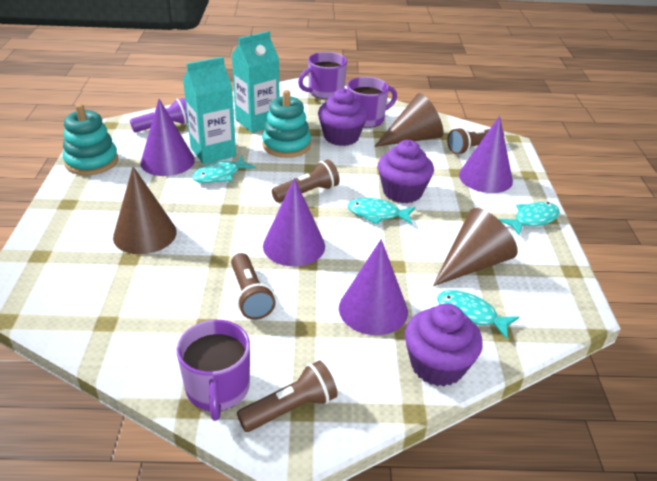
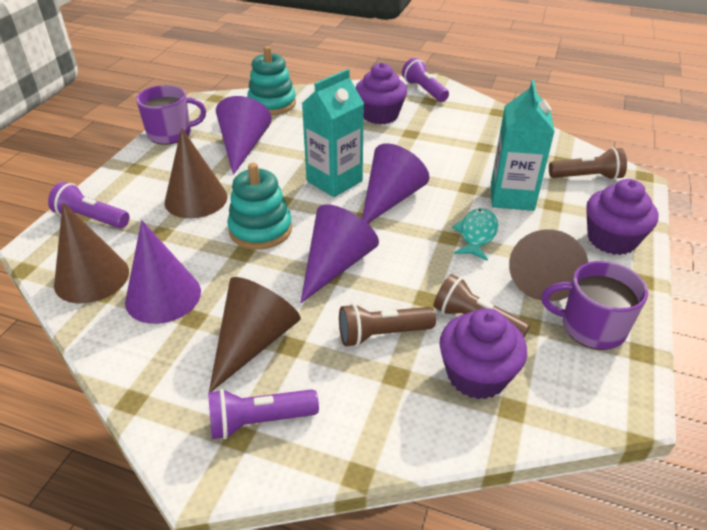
brown cone: 3 -> 4
brown flashlight: 4 -> 3
purple flashlight: 1 -> 3
purple mug: 3 -> 2
turquoise fish: 4 -> 1

